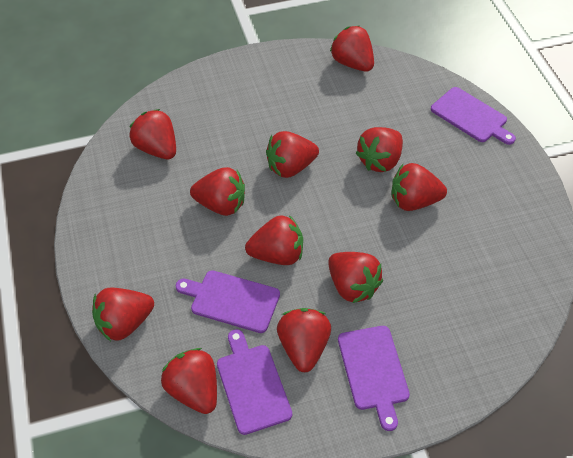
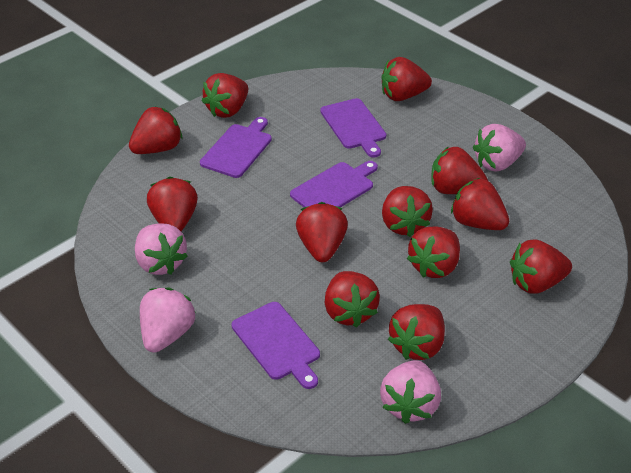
pink strawberry: 0 -> 4
red strawberry: 11 -> 12

